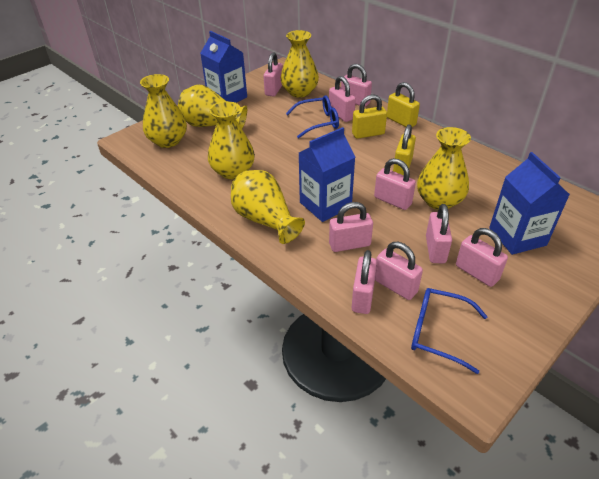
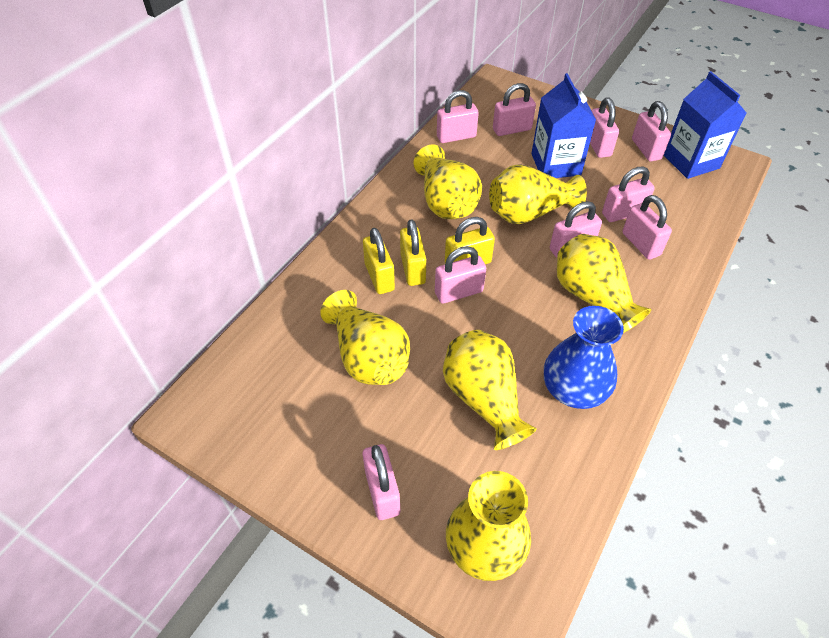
blue carton: 3 -> 2
blue glasses: 2 -> 0
blue vase: 0 -> 1

